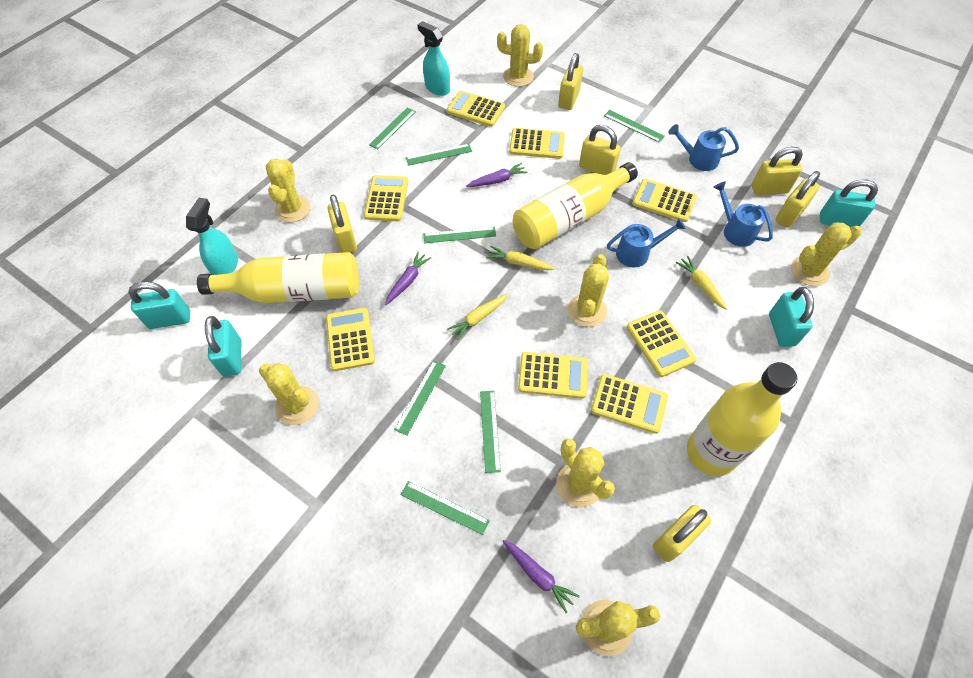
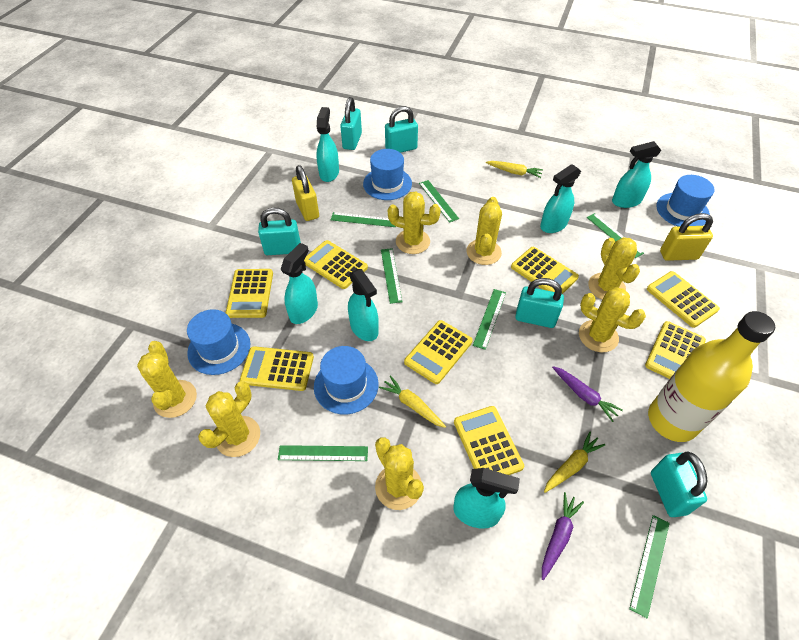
blue hat: 0 -> 4
blue watering can: 3 -> 0
purple carrot: 3 -> 2
turquoise padlock: 4 -> 5
turquoise spray bottle: 2 -> 6
yellow bottle: 3 -> 1
yellow padlock: 6 -> 2

